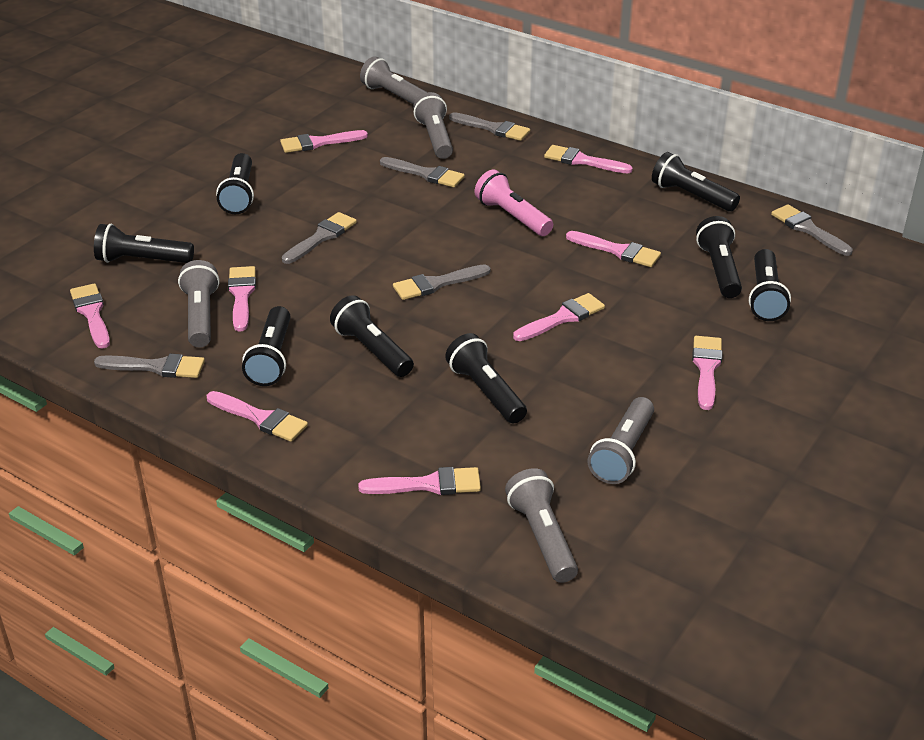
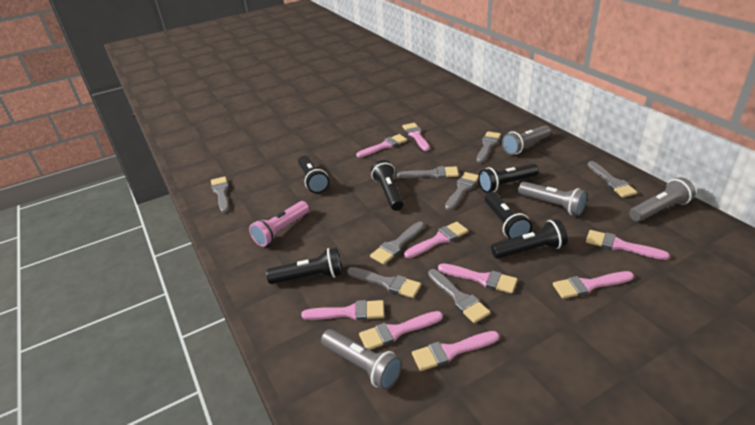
black flashlight: 8 -> 6
grey brush: 6 -> 8
grey flashlight: 5 -> 4

